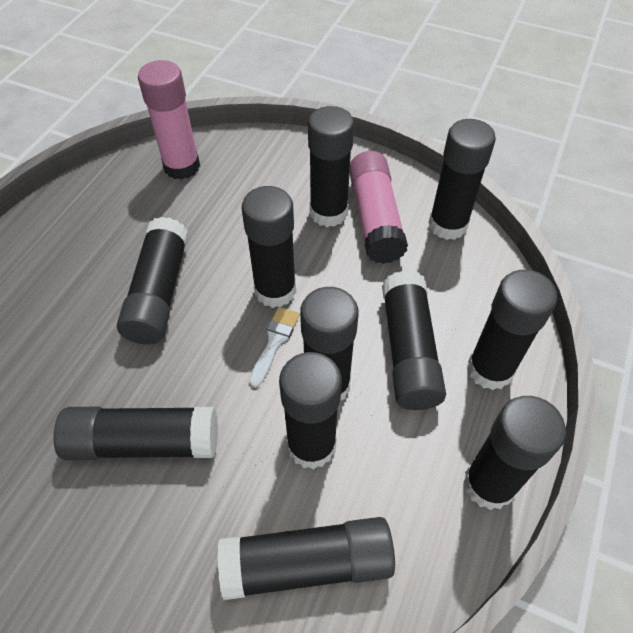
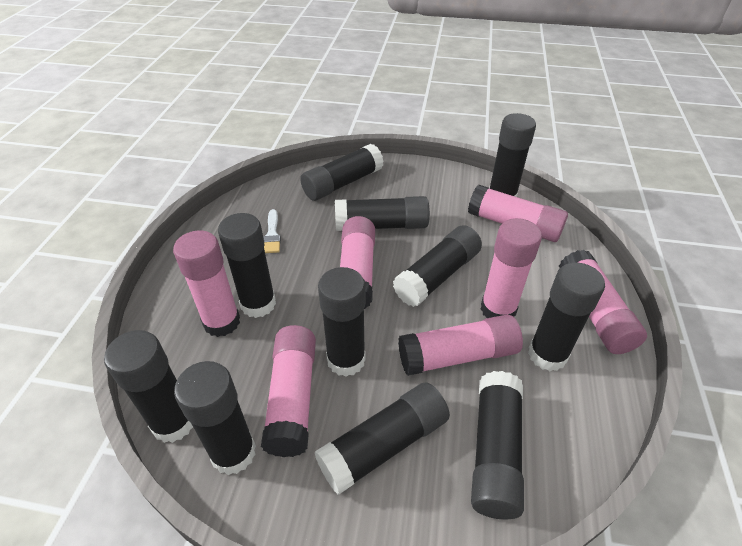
pink glue stick: 2 -> 7

